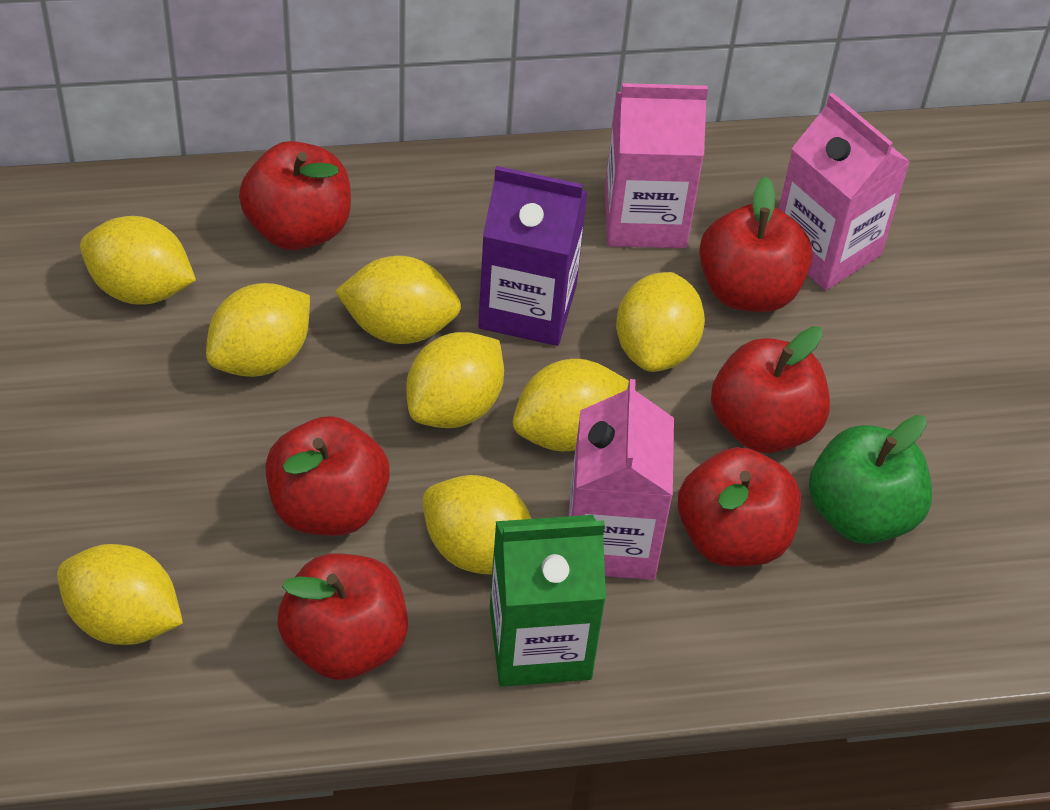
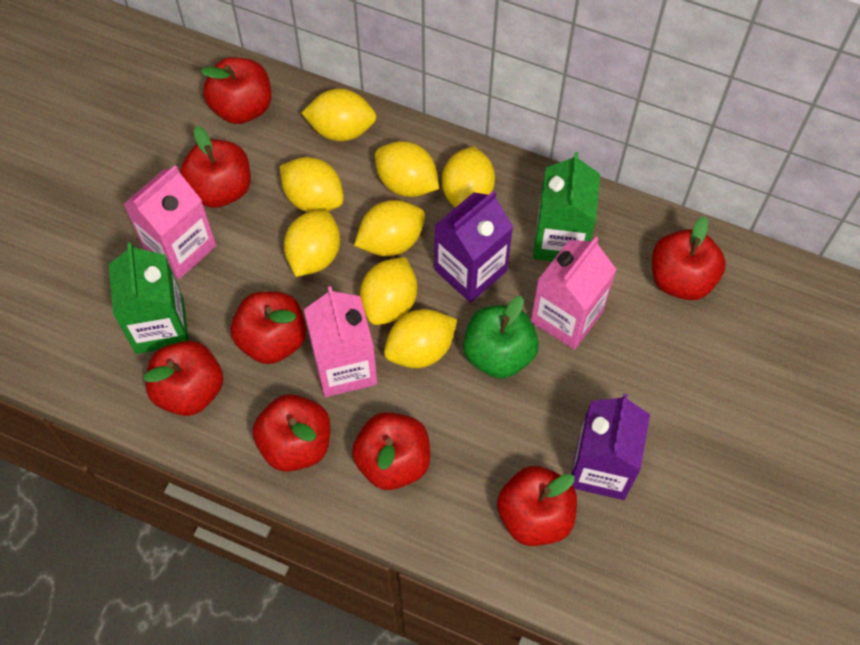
green carton: 1 -> 2
purple carton: 1 -> 2
red apple: 6 -> 8

